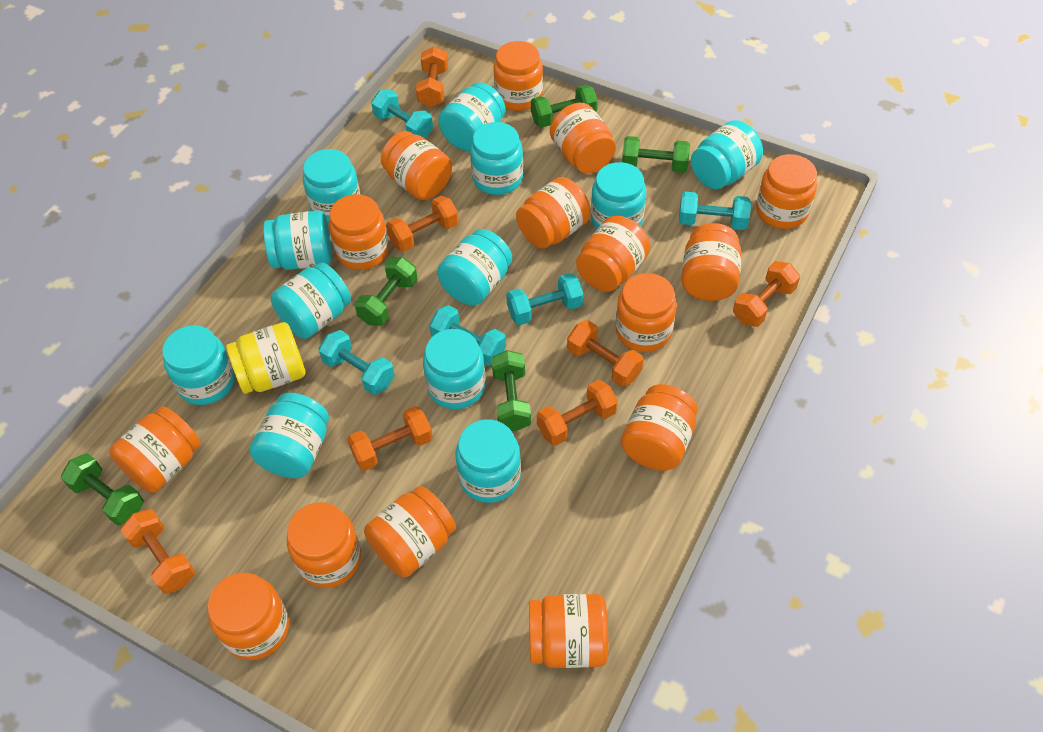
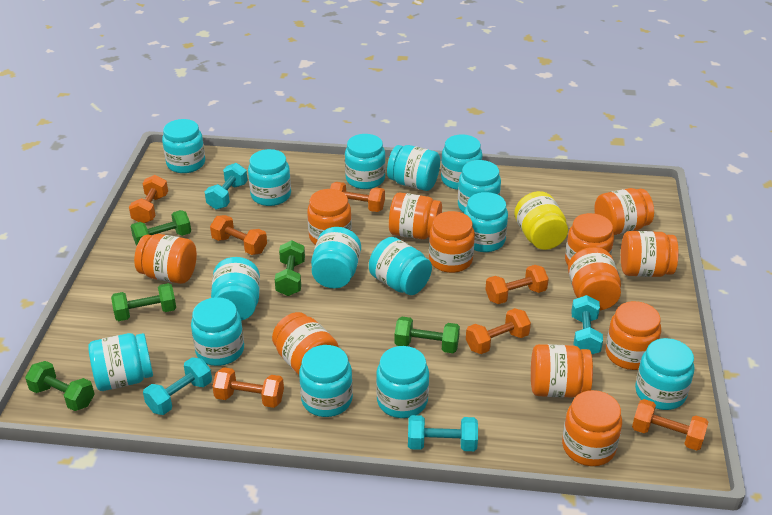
orange jar: 15 -> 12
turquoise dumbbell: 5 -> 4
turquoise jar: 12 -> 15

